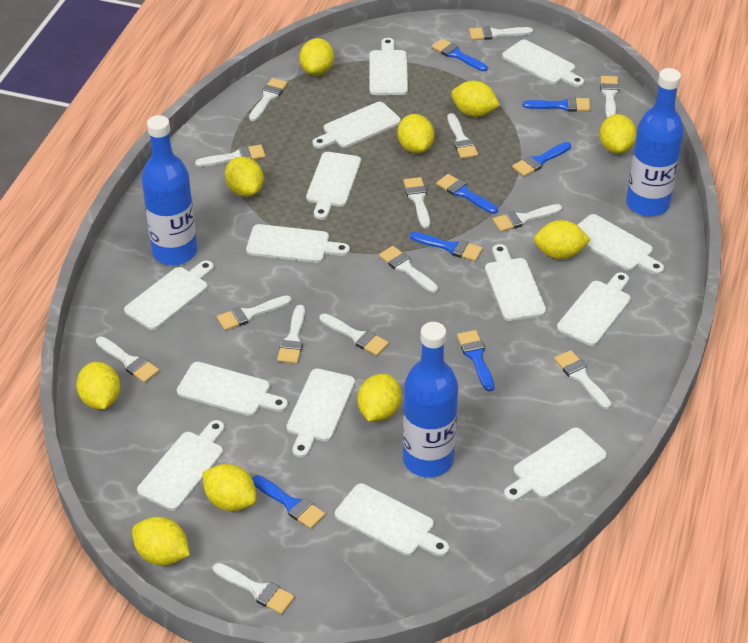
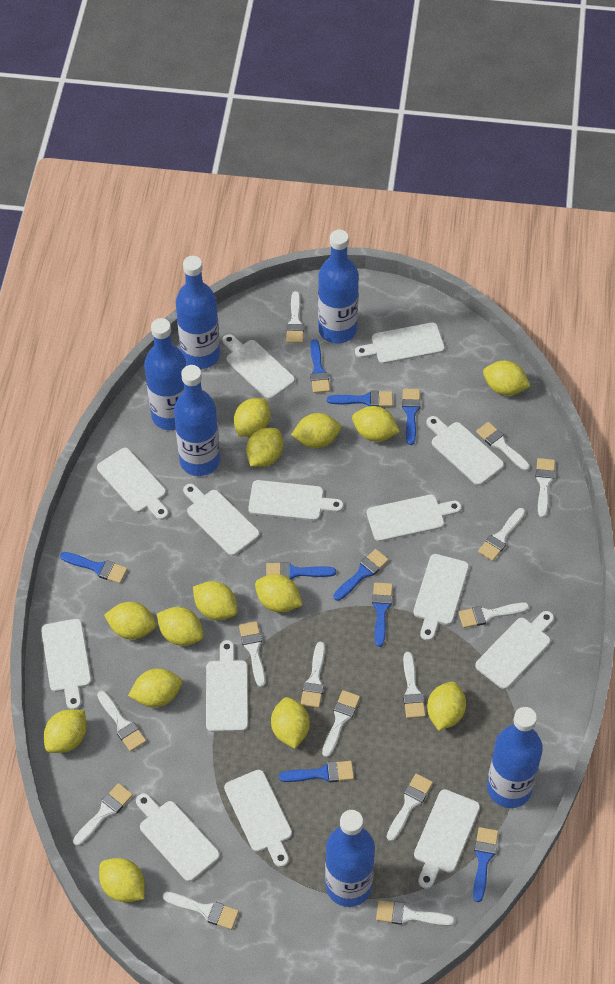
blue bottle: 3 -> 6
blue brush: 7 -> 9
yellow lemon: 10 -> 14

